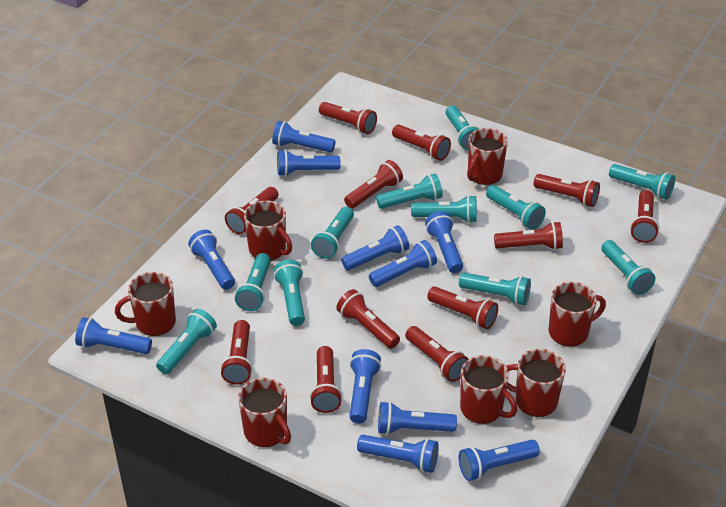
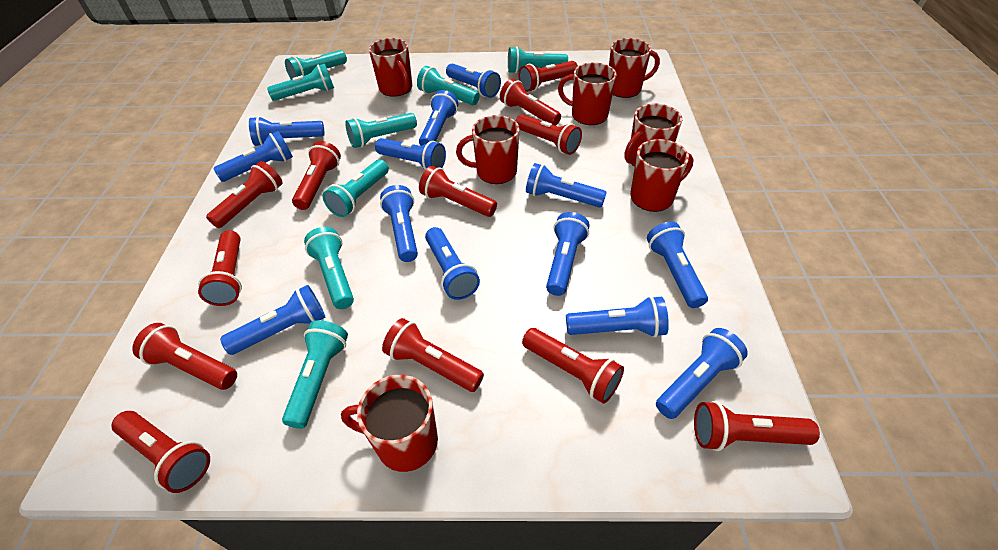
blue flashlight: 11 -> 13
turquoise flashlight: 11 -> 8

